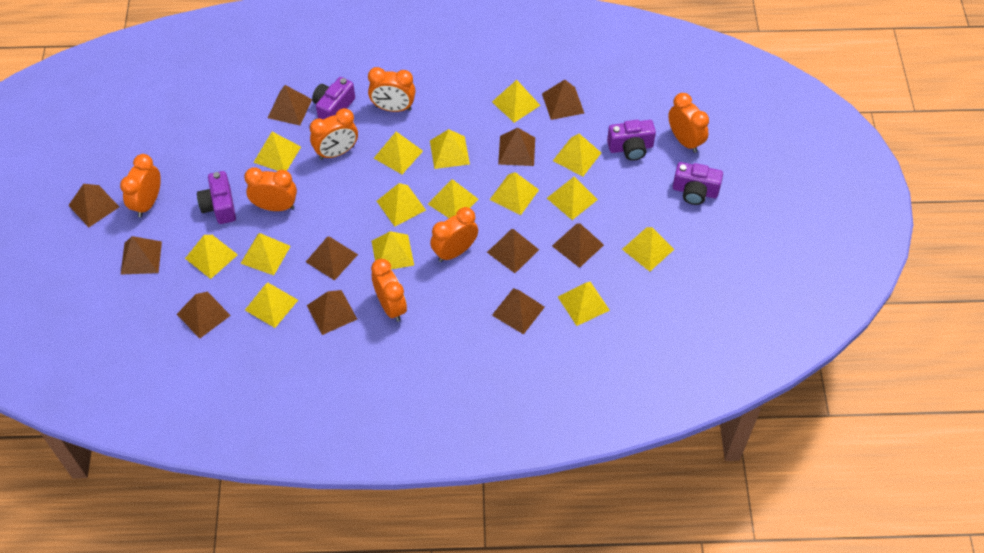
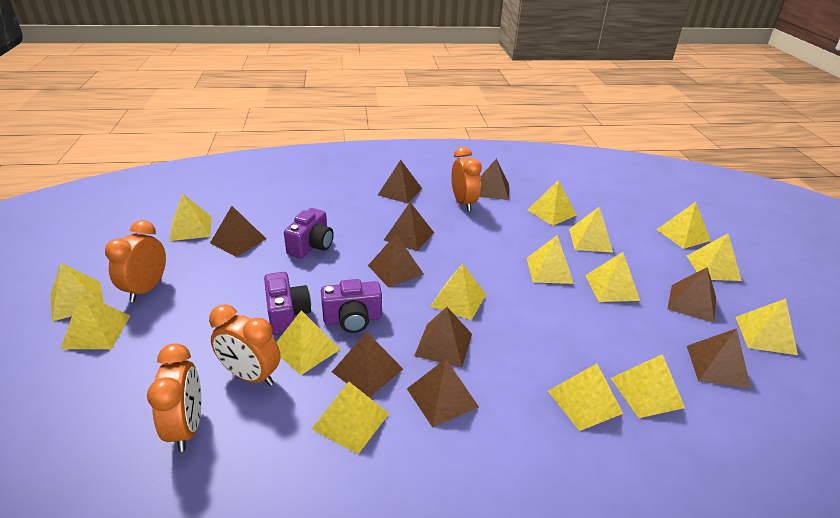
brown pyramid: 11 -> 10
orange clock: 7 -> 4
purple camera: 4 -> 3

